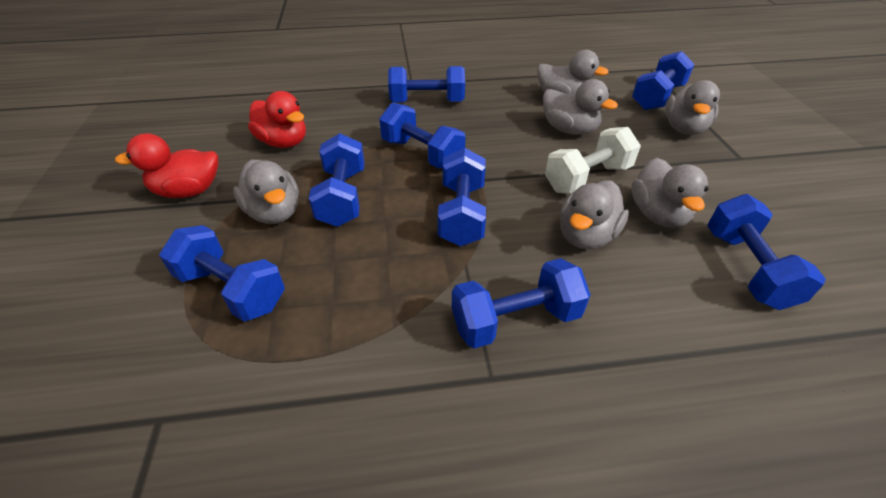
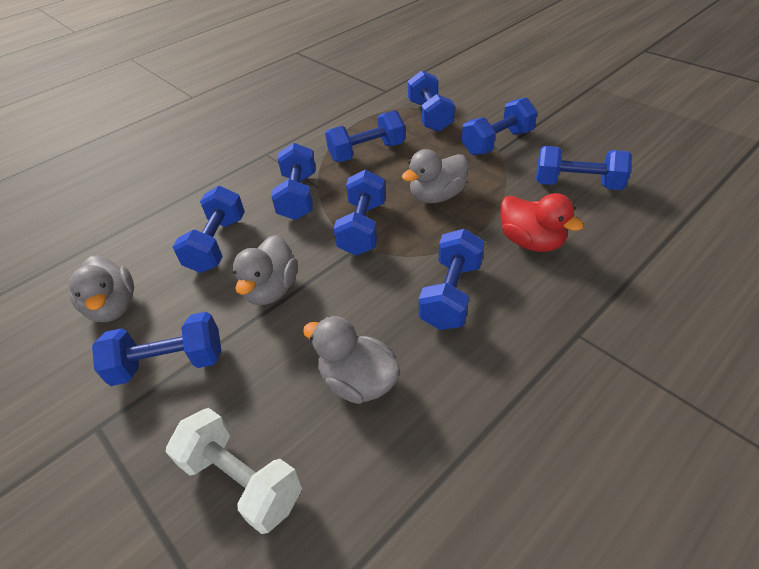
blue dumbbell: 8 -> 9
grey duck: 6 -> 4
red duck: 2 -> 1

